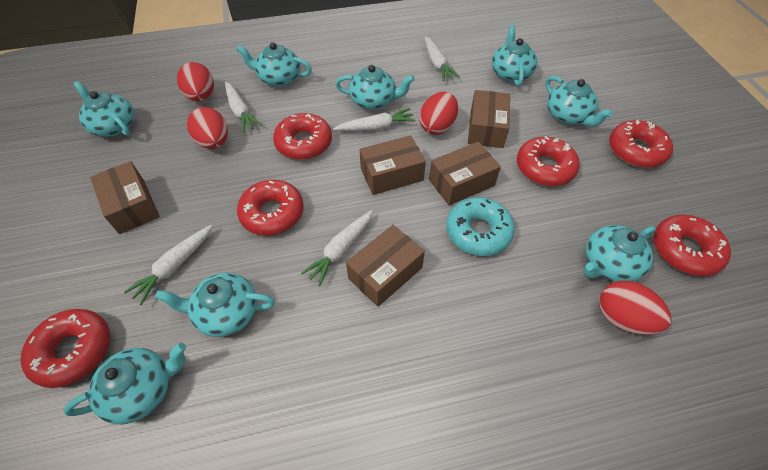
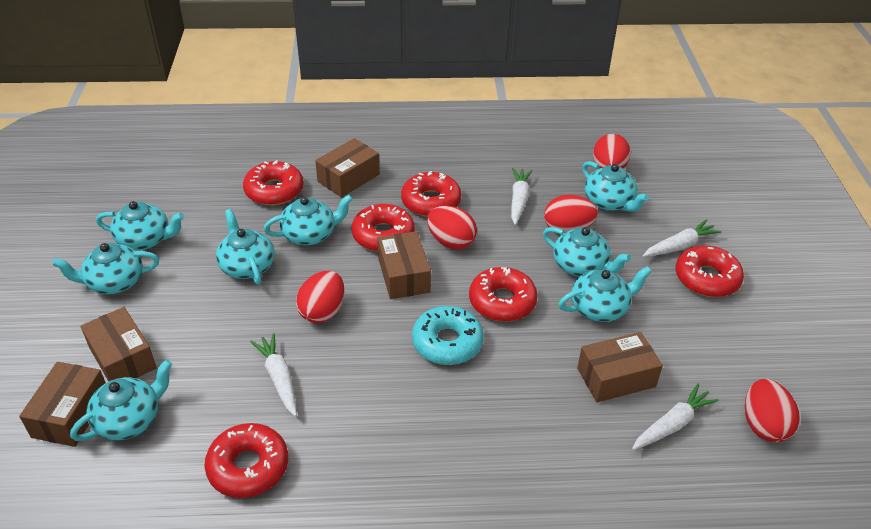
red egg: 4 -> 5
white carrot: 5 -> 4

